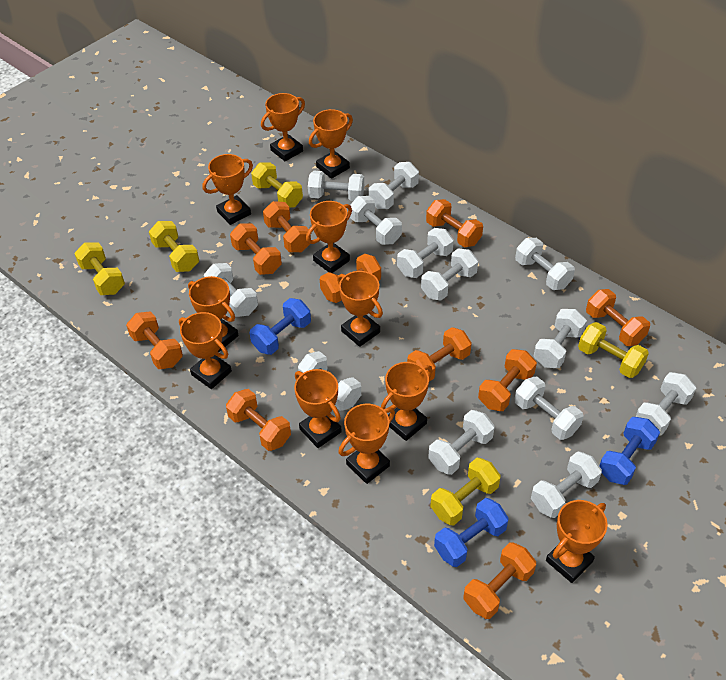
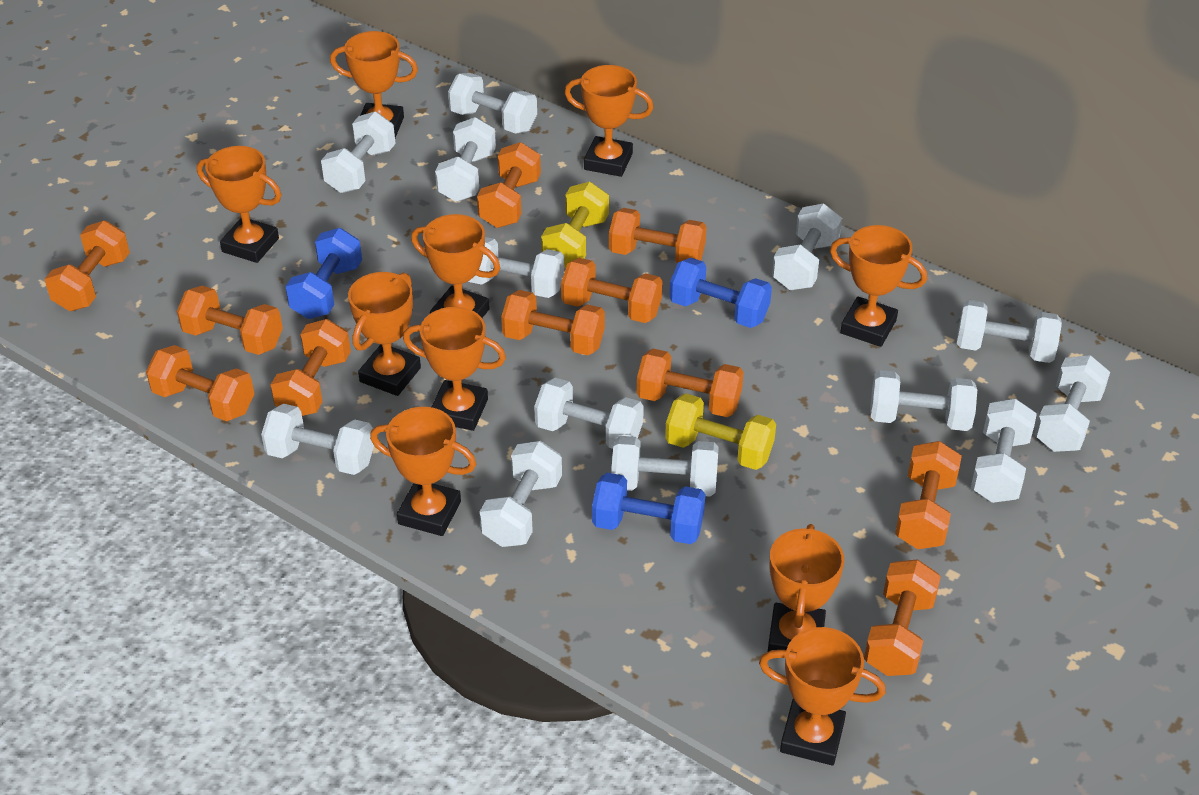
orange dumbbell: 10 -> 11
orange trophy: 11 -> 10
yellow dumbbell: 5 -> 2

